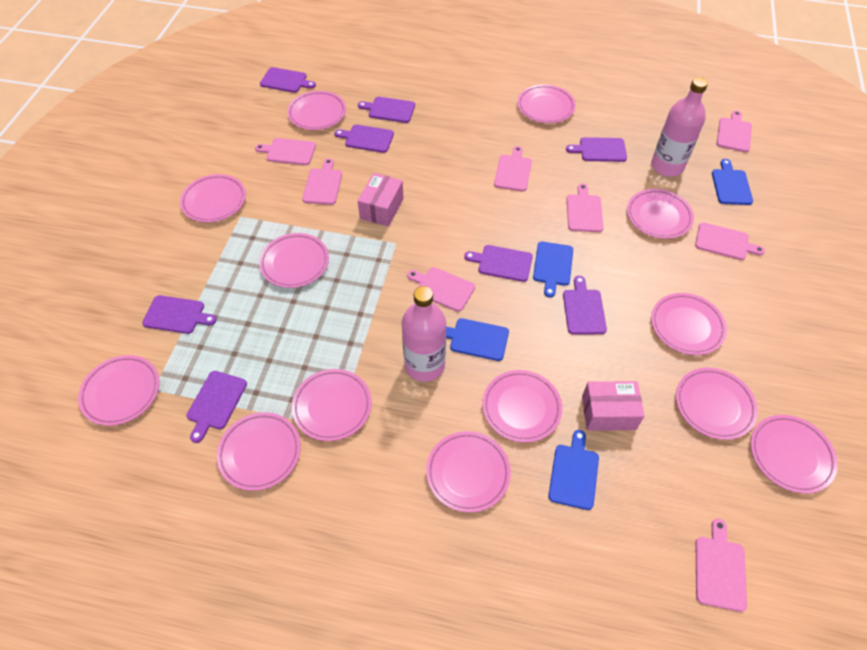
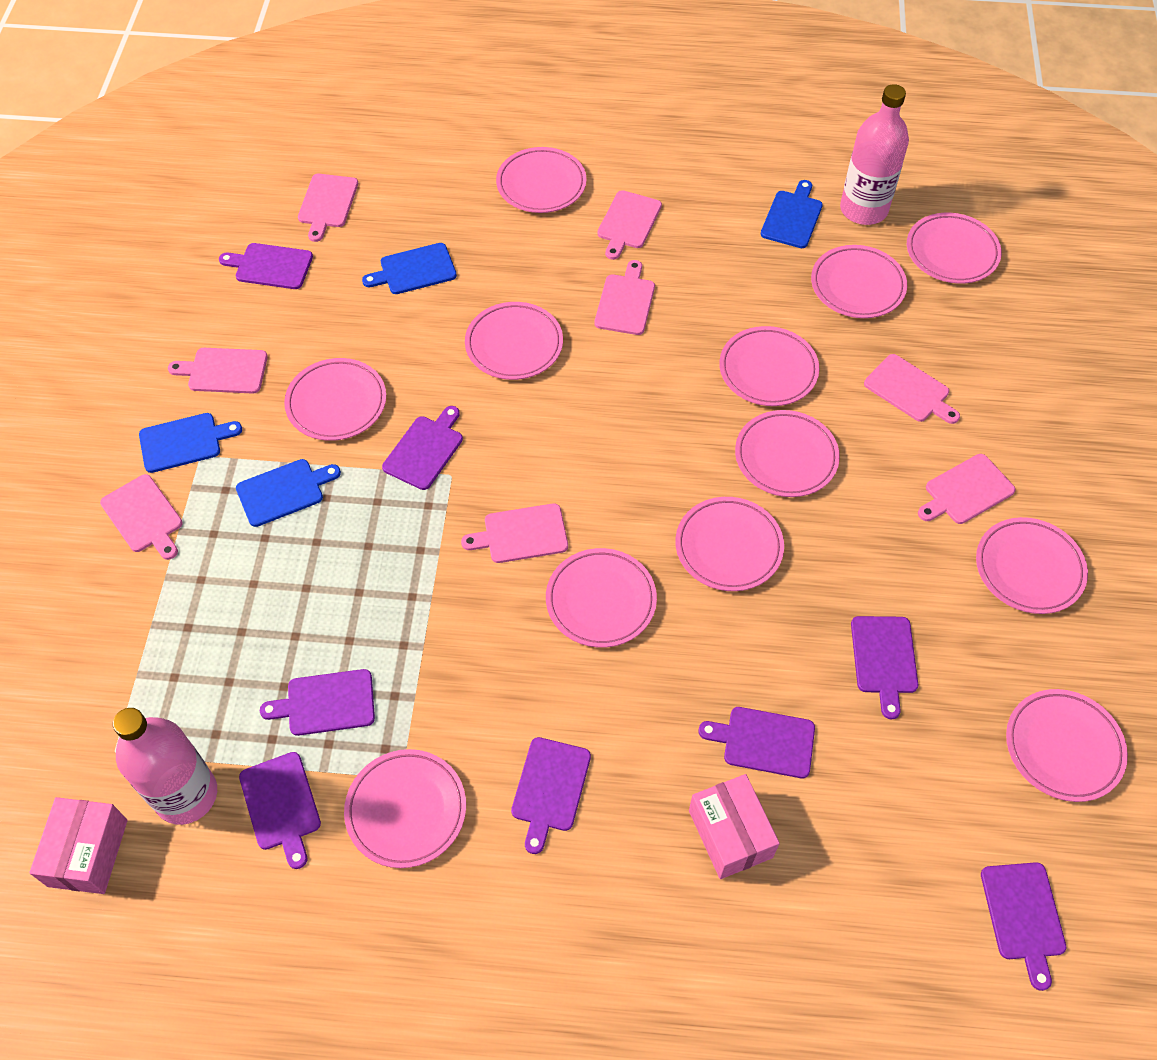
pink plate: 13 -> 12

